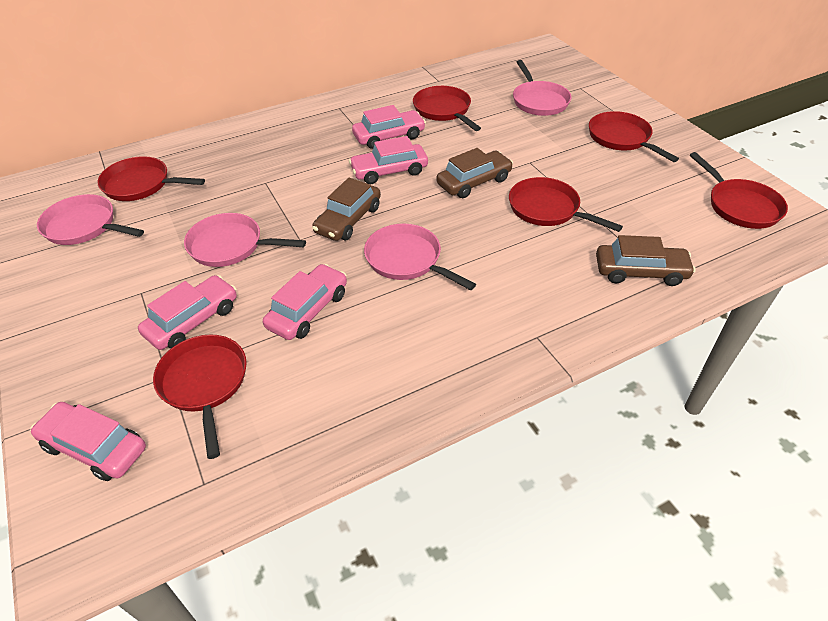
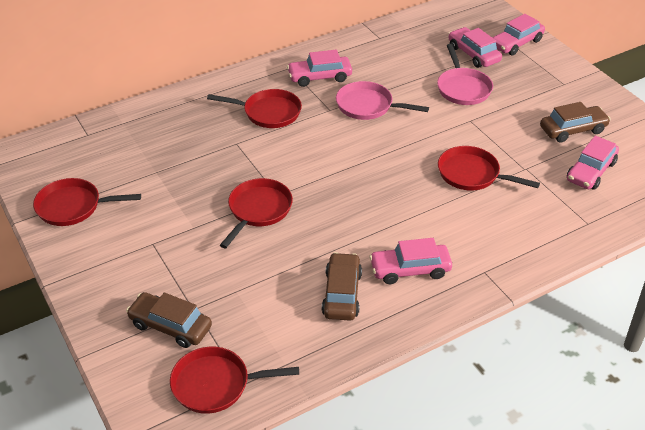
pink pan: 4 -> 2
red pan: 6 -> 5

